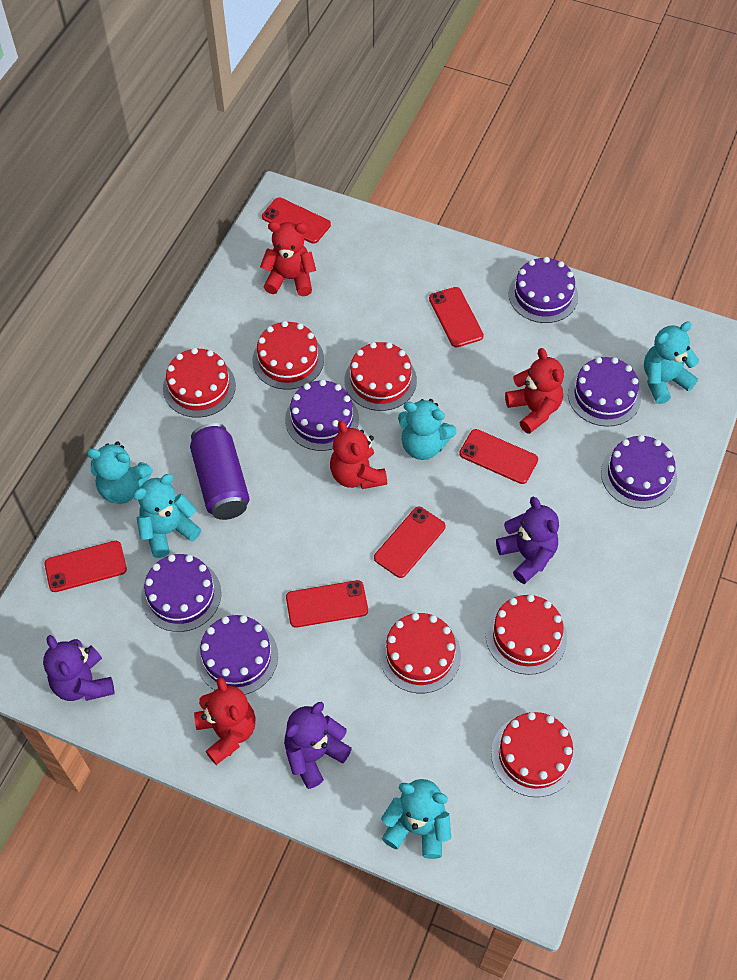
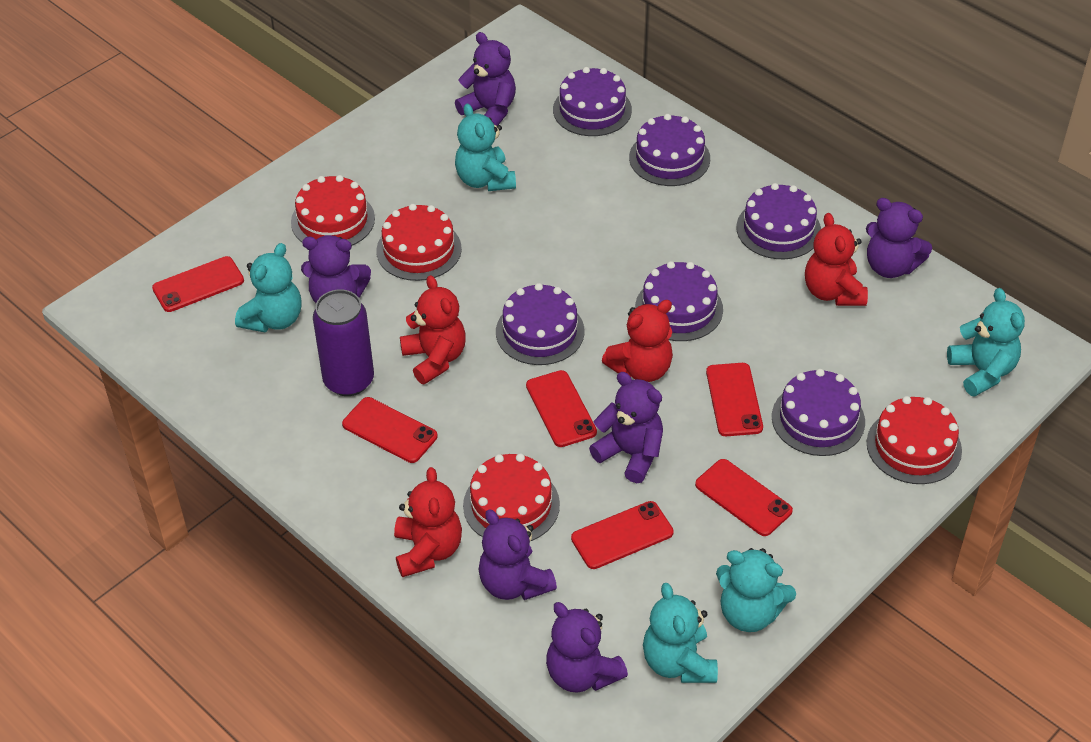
purple teddy bear: 3 -> 6
red cake: 6 -> 4

